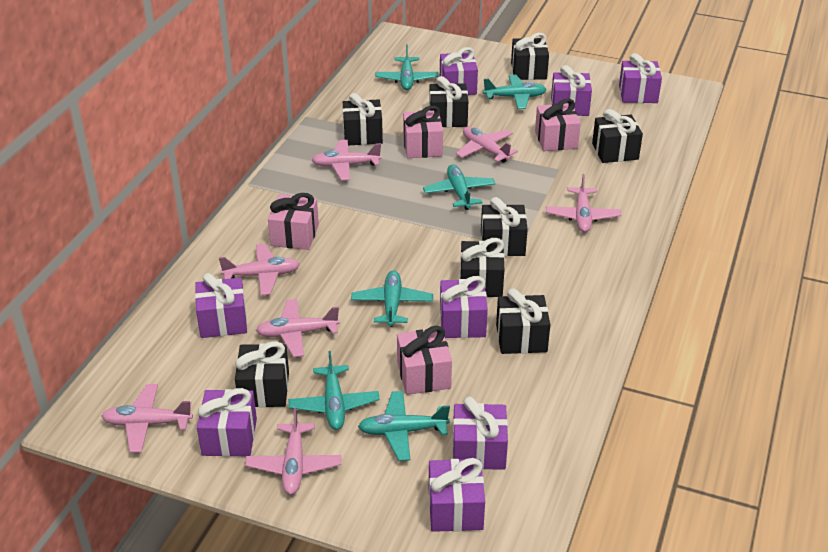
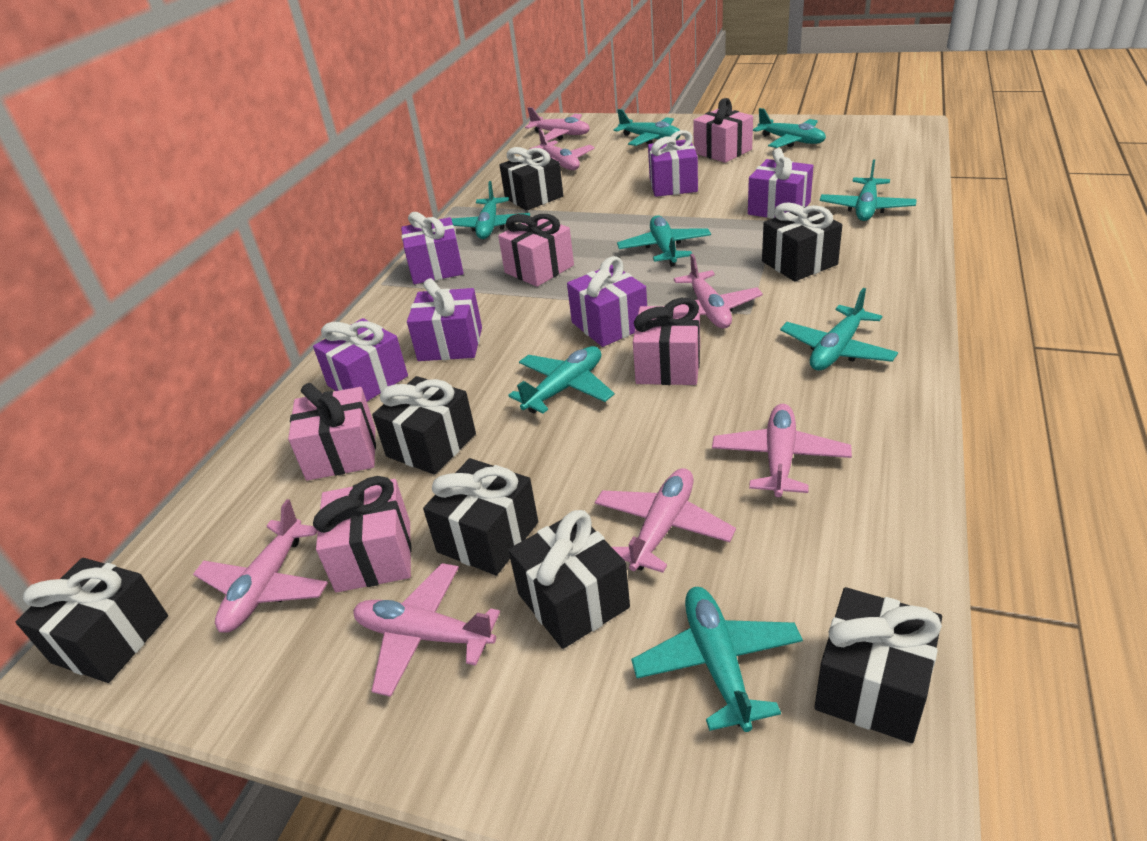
black gift: 8 -> 7
pink gift: 4 -> 5
purple gift: 8 -> 6
turquoise plane: 6 -> 8

